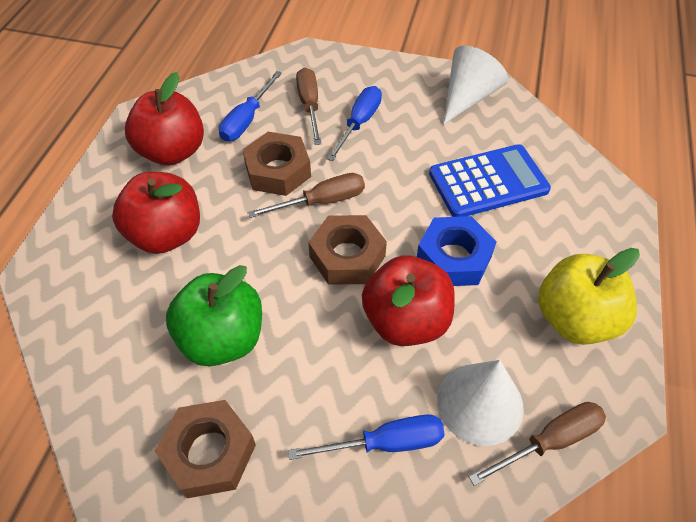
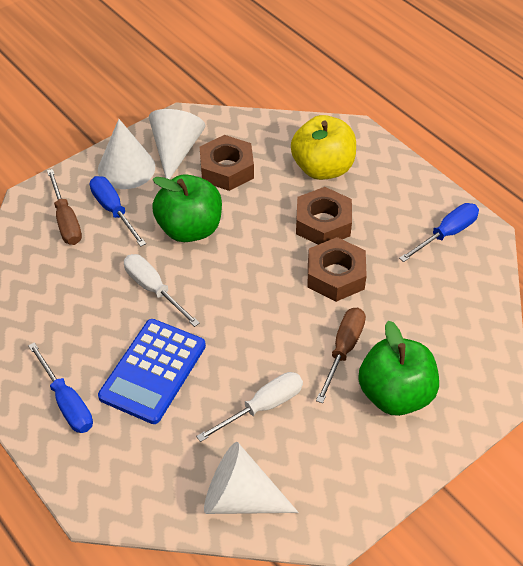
blue nut: 1 -> 0
brown screwdriver: 3 -> 2
green apple: 1 -> 2
red apple: 3 -> 0
white cone: 2 -> 3
white screwdriver: 0 -> 2

